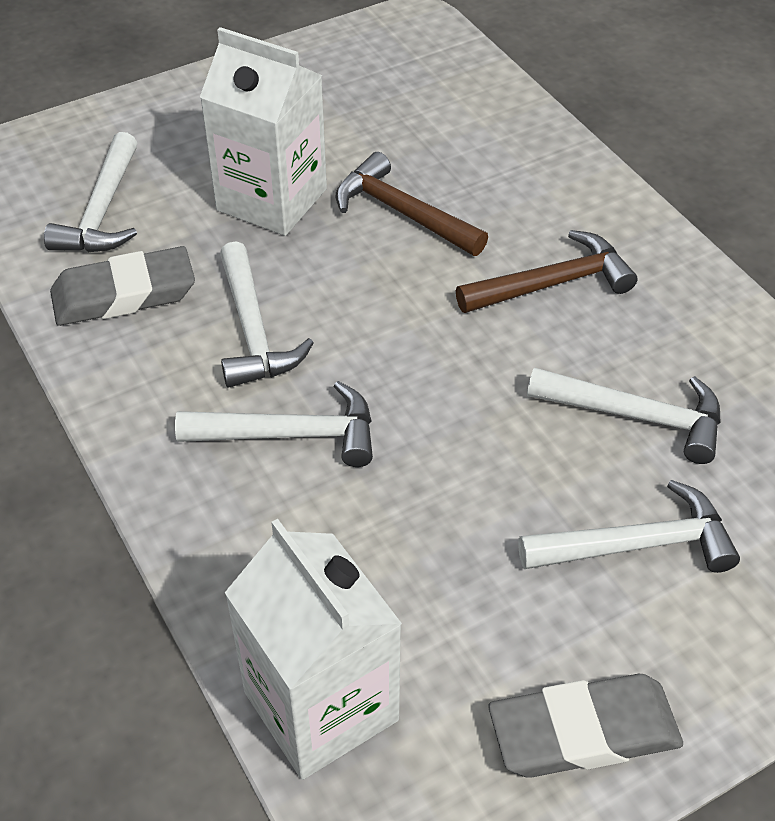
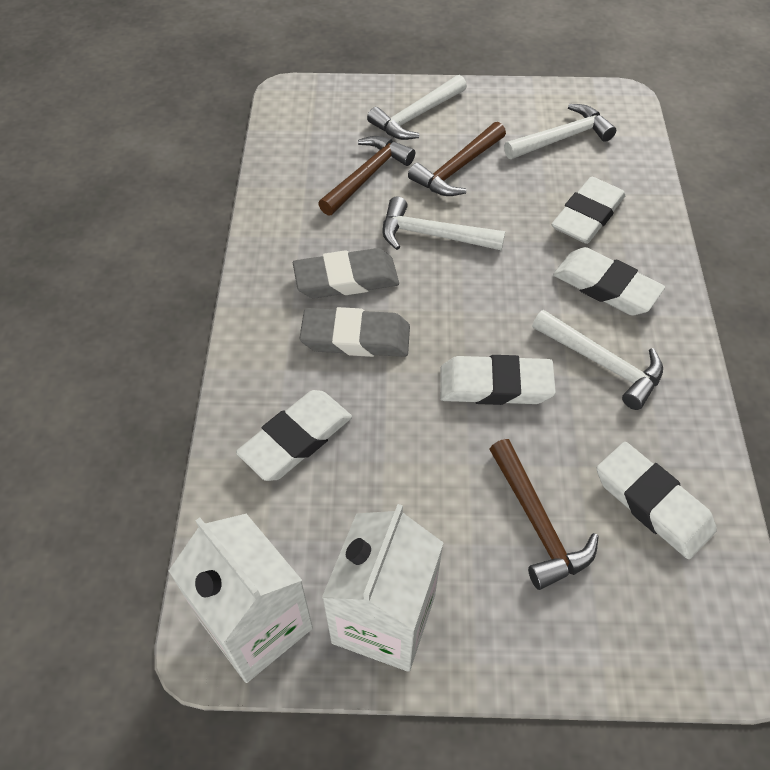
brown hammer: 2 -> 3
white eraser: 0 -> 5
white hammer: 5 -> 4

